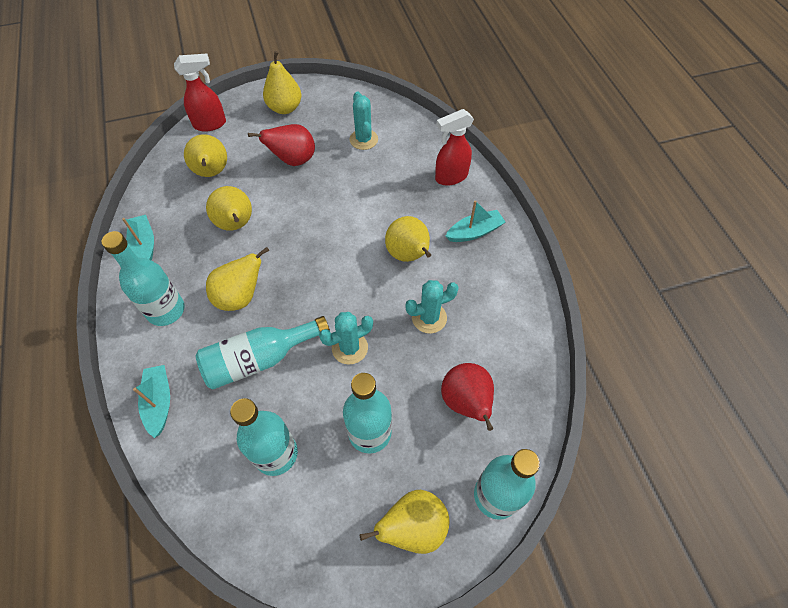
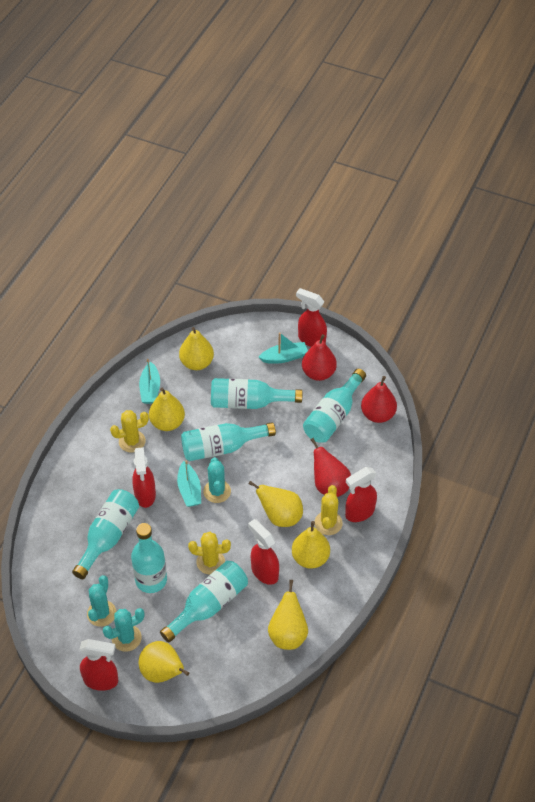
red pear: 2 -> 3
red spray bottle: 2 -> 5
turquoise bottle: 5 -> 6
yellow cactus: 0 -> 3

